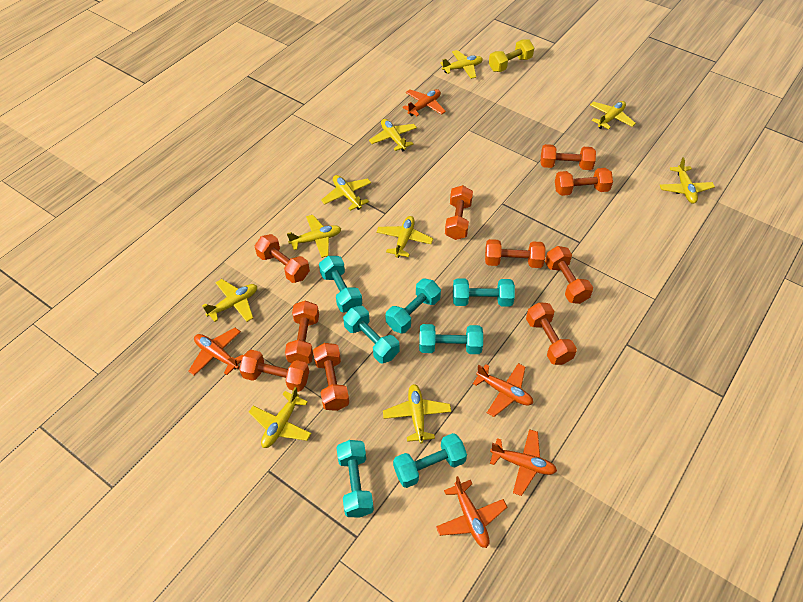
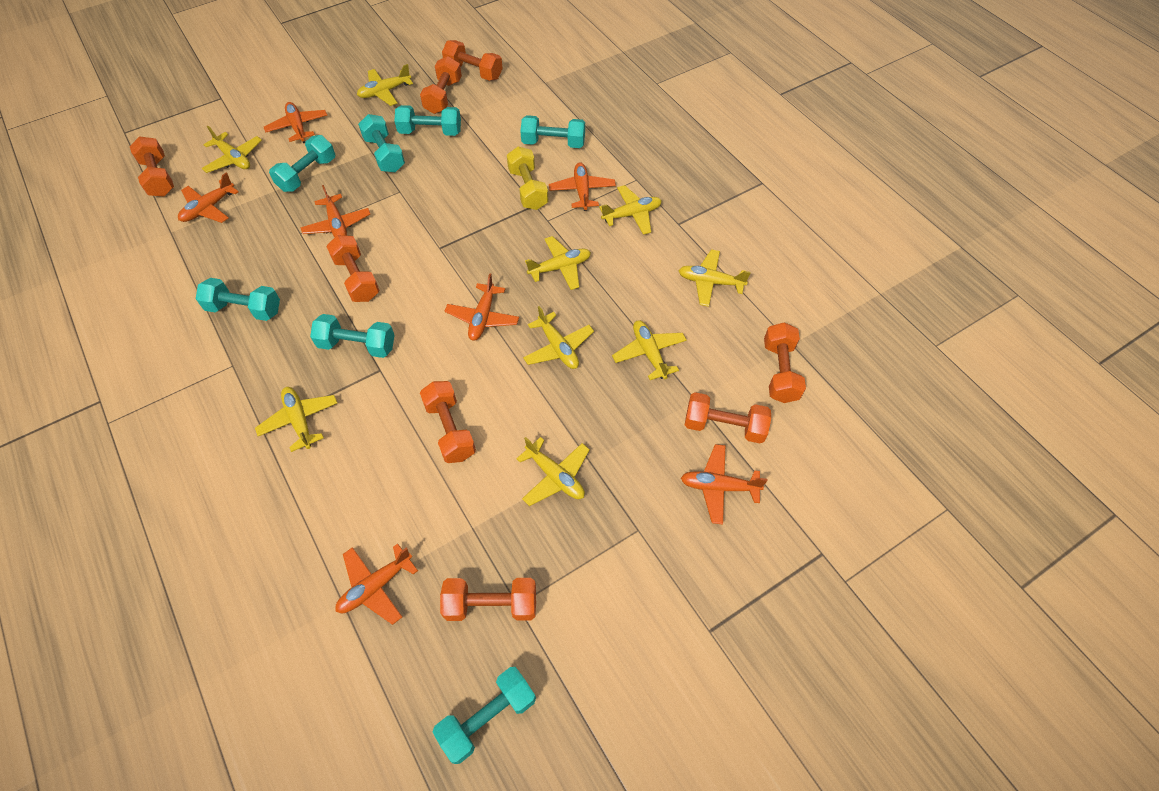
orange dumbbell: 10 -> 8
orange plane: 5 -> 7
yellow plane: 10 -> 9

